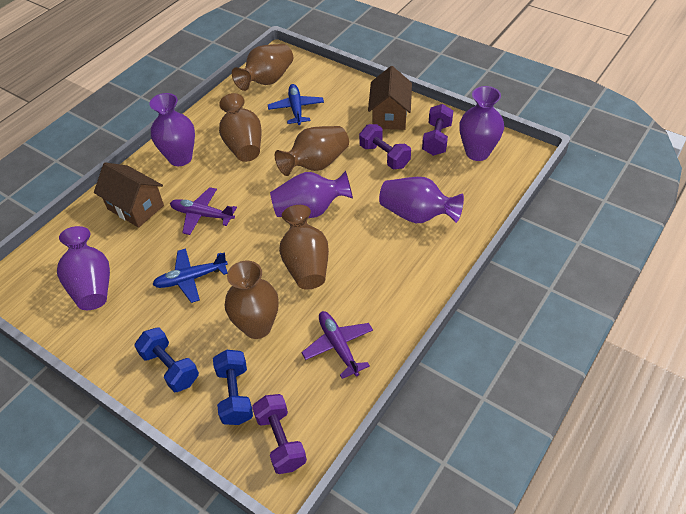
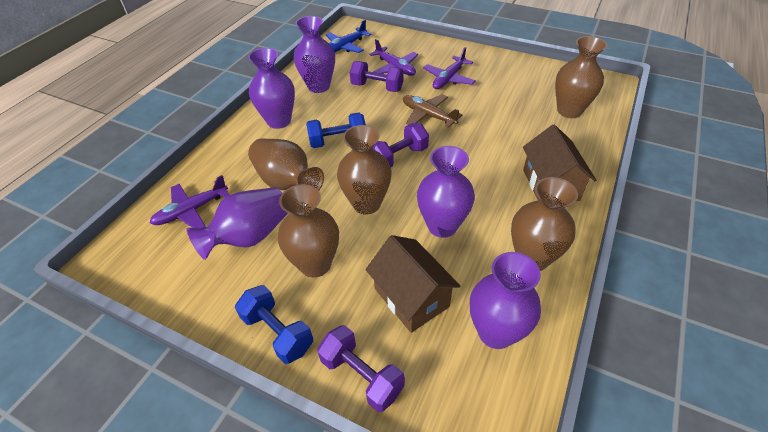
blue plane: 2 -> 1
brown plane: 0 -> 1
purple plane: 2 -> 3

